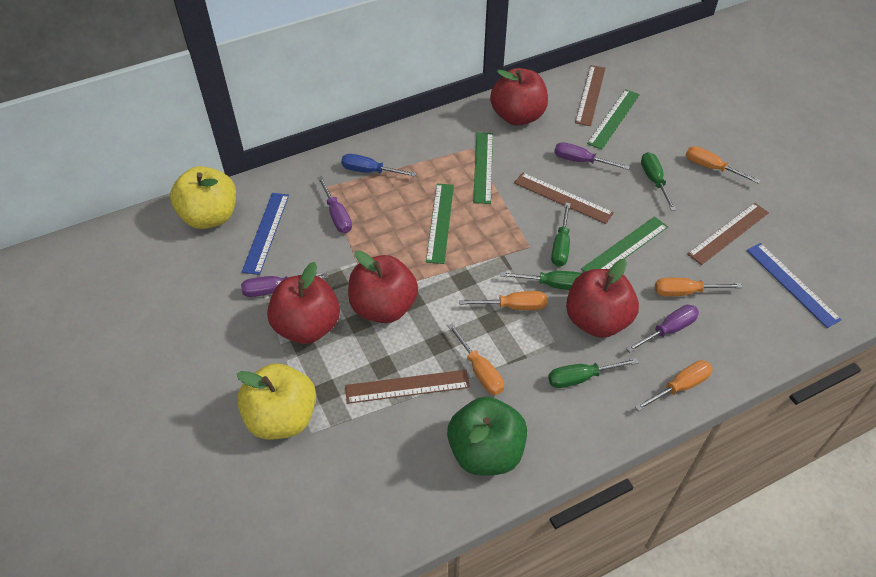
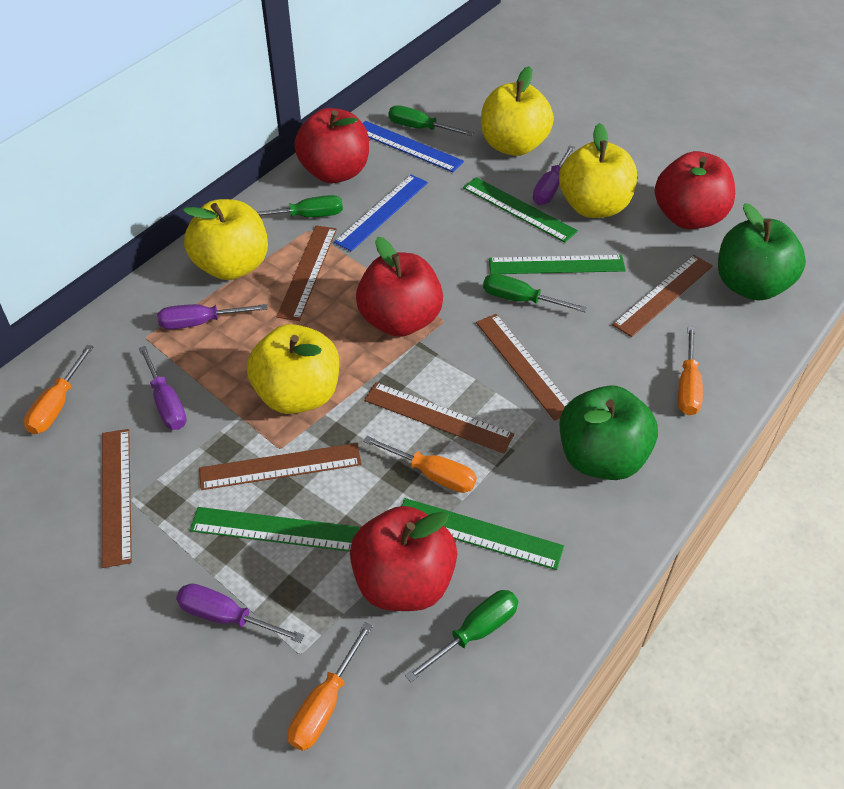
blue screwdriver: 1 -> 0
brown ruler: 4 -> 6
green apple: 1 -> 2
orange screwdriver: 5 -> 4
yellow apple: 2 -> 4

